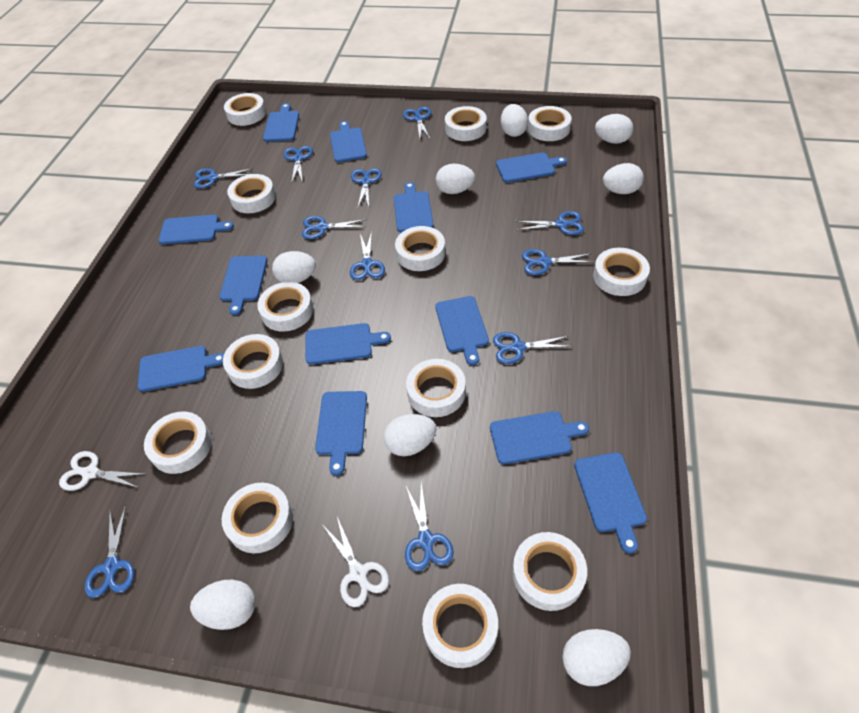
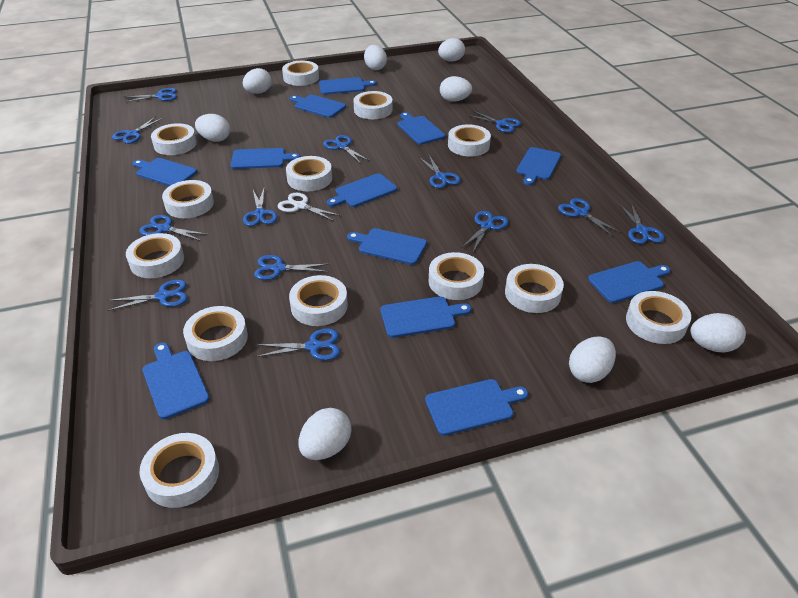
blue scissors: 11 -> 13
white scissors: 2 -> 1

